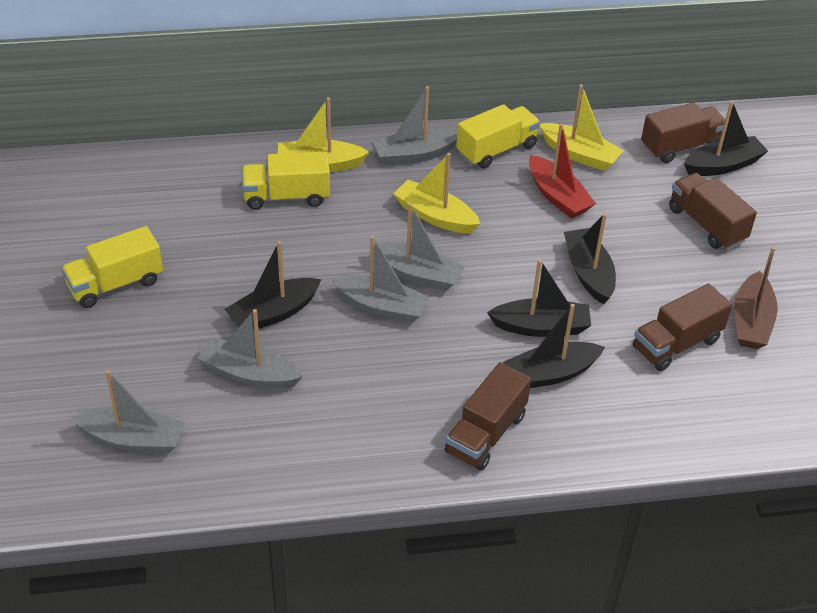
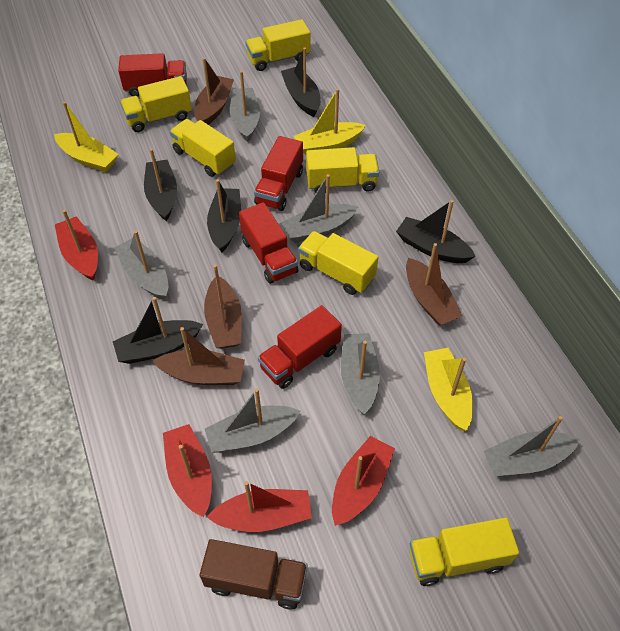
brown boat: 1 -> 4
brown truck: 4 -> 1
grey boat: 5 -> 6
red boat: 1 -> 4
red truck: 0 -> 4
yellow truck: 3 -> 6

